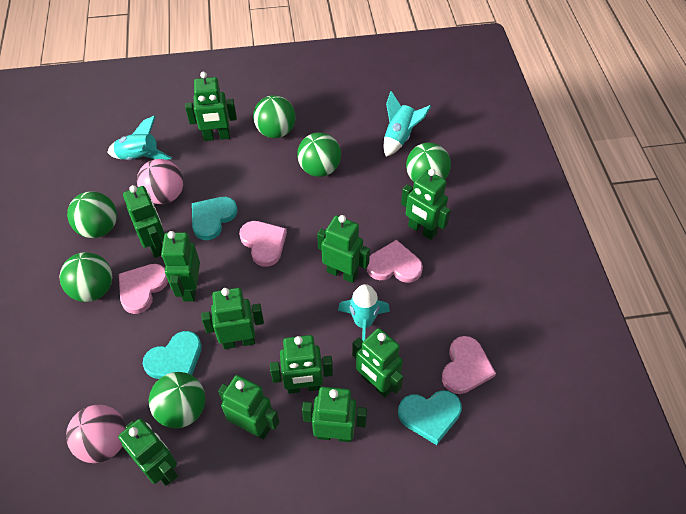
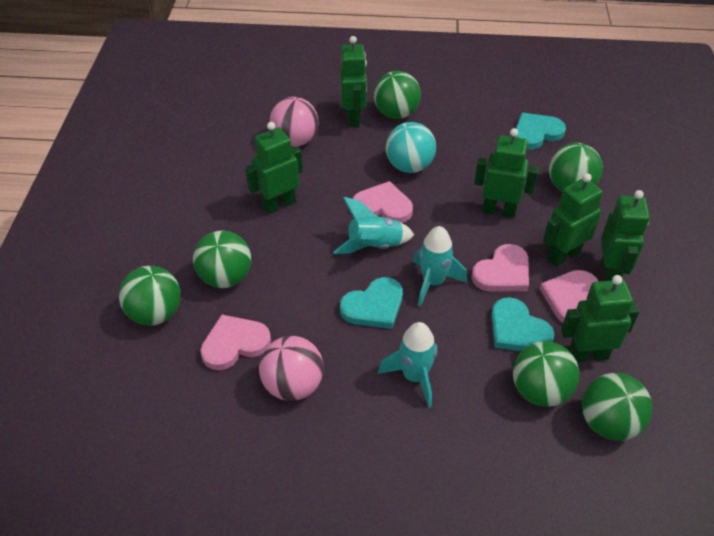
green robot: 11 -> 6
turquoise ball: 0 -> 1

